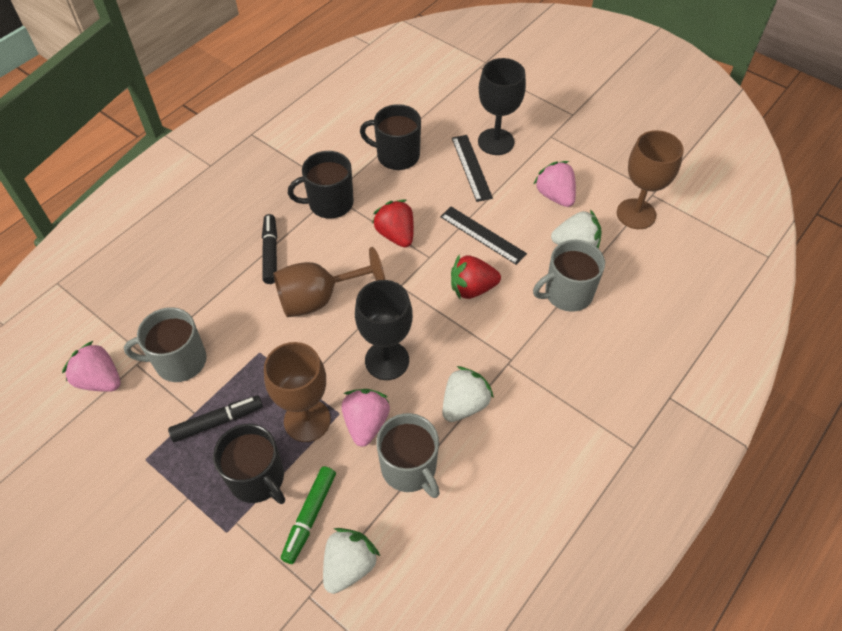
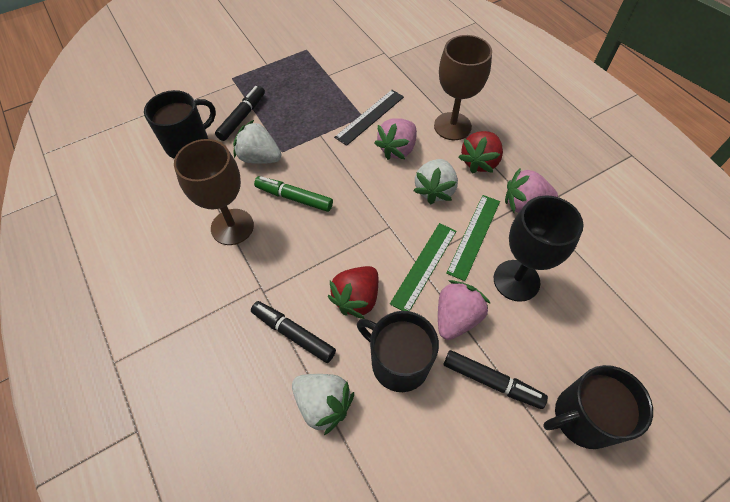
black goblet: 2 -> 1
black marker: 2 -> 3
black ruler: 2 -> 1
brown goblet: 3 -> 2
green ruler: 0 -> 2
grey mug: 3 -> 0

